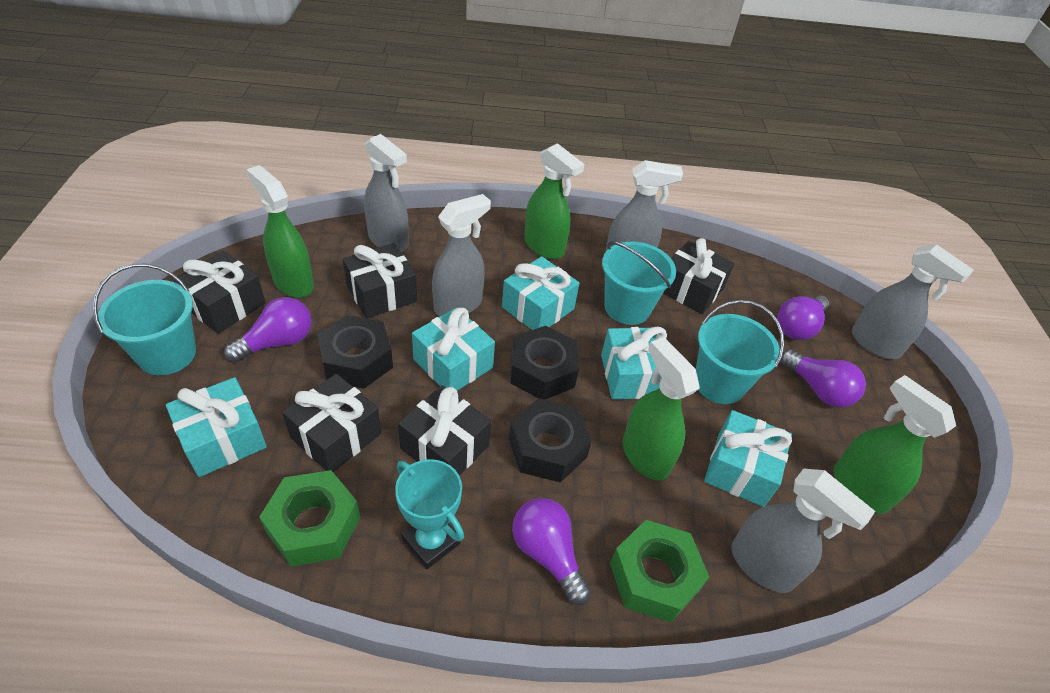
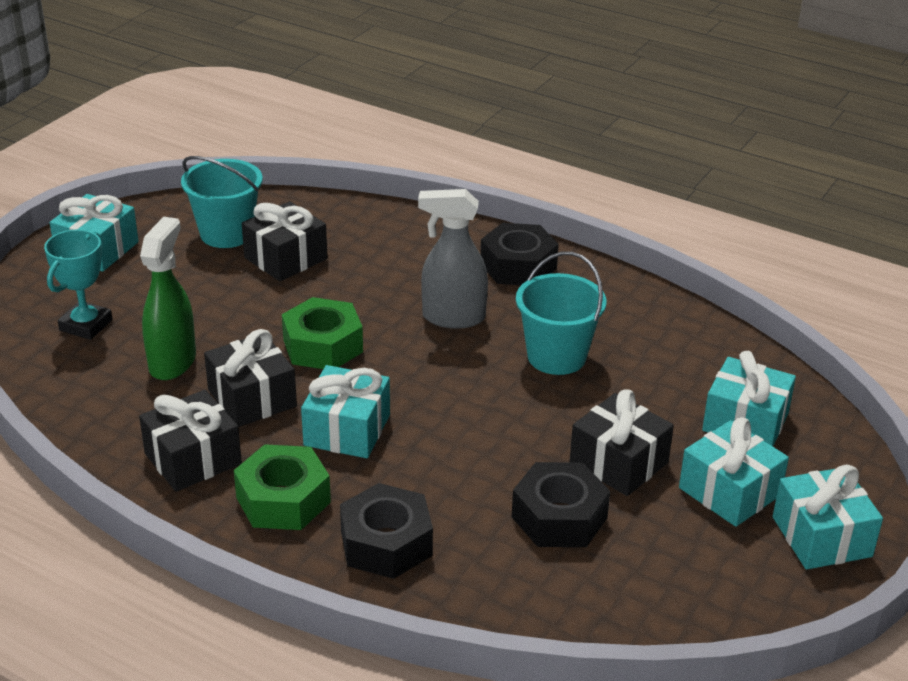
black gift: 5 -> 4
green spray bottle: 4 -> 1
grey spray bottle: 5 -> 1
purple light bulb: 4 -> 0
turquoise bucket: 3 -> 2

